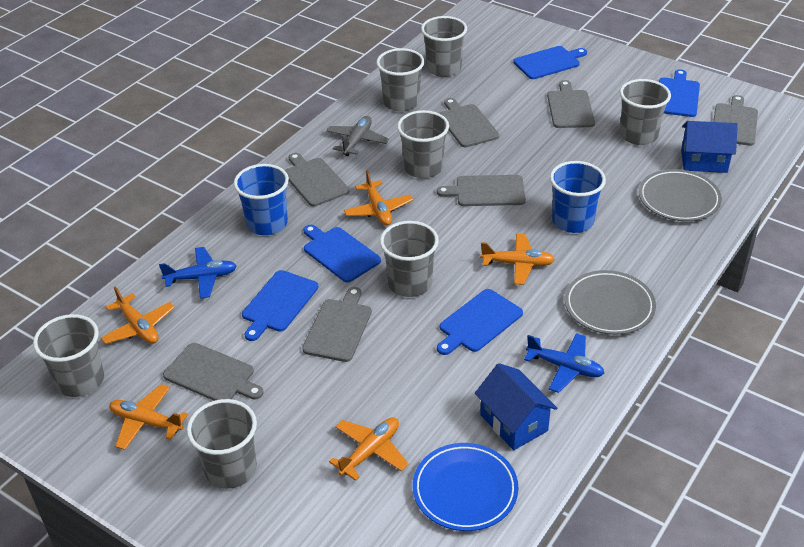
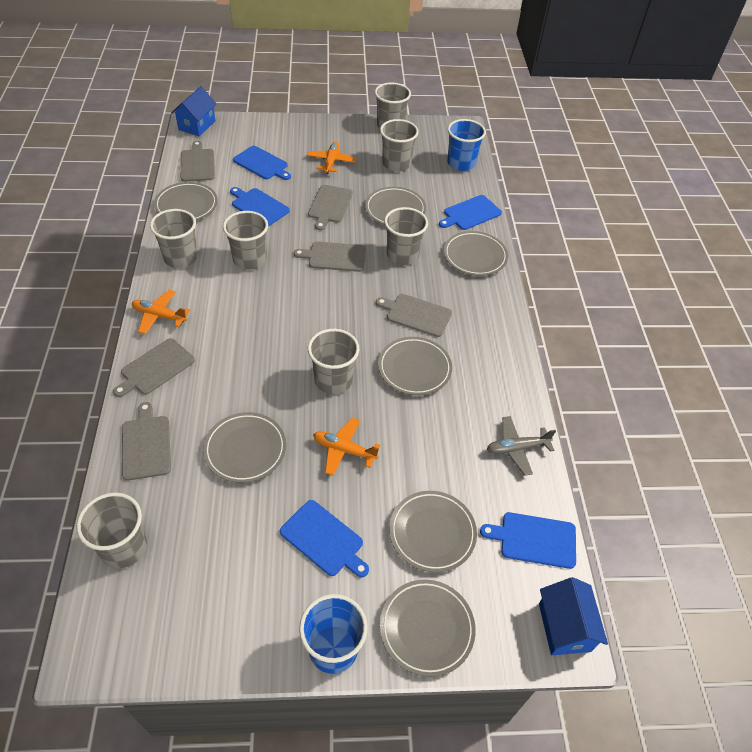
blue plane: 2 -> 0
blue plate: 1 -> 0
grey cutting board: 7 -> 6
grey plate: 2 -> 7
orange plane: 5 -> 3

